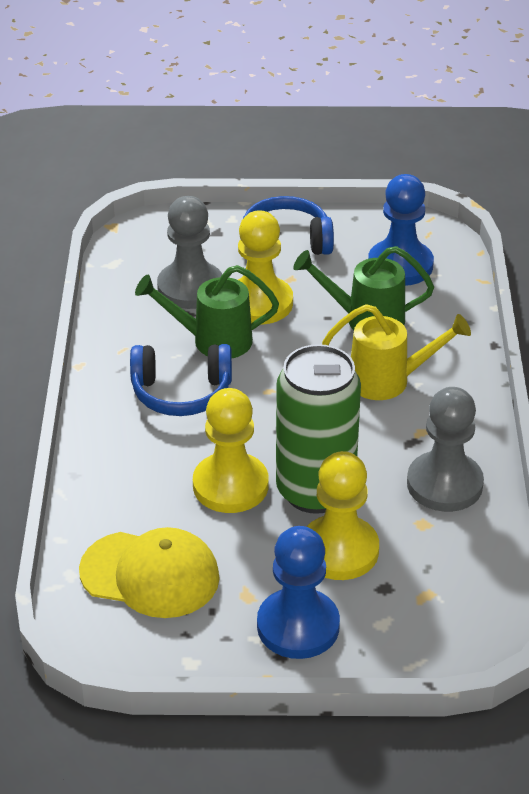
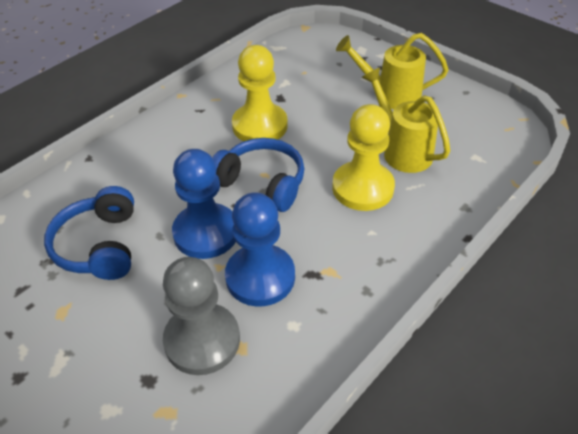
green can: 1 -> 0
green watering can: 2 -> 0
grey pawn: 2 -> 1
yellow cap: 1 -> 0
yellow pawn: 3 -> 2
yellow watering can: 1 -> 2

